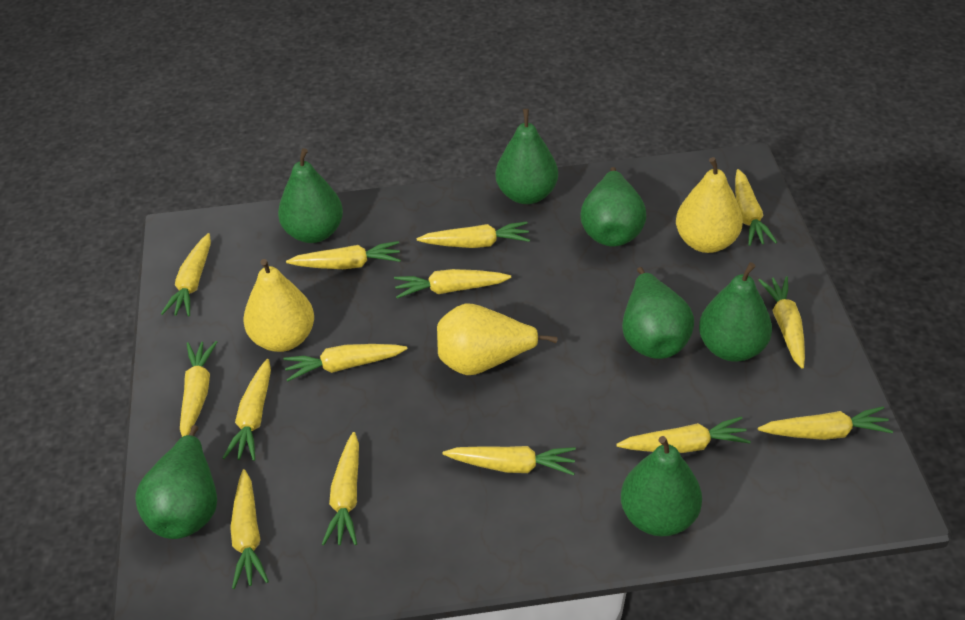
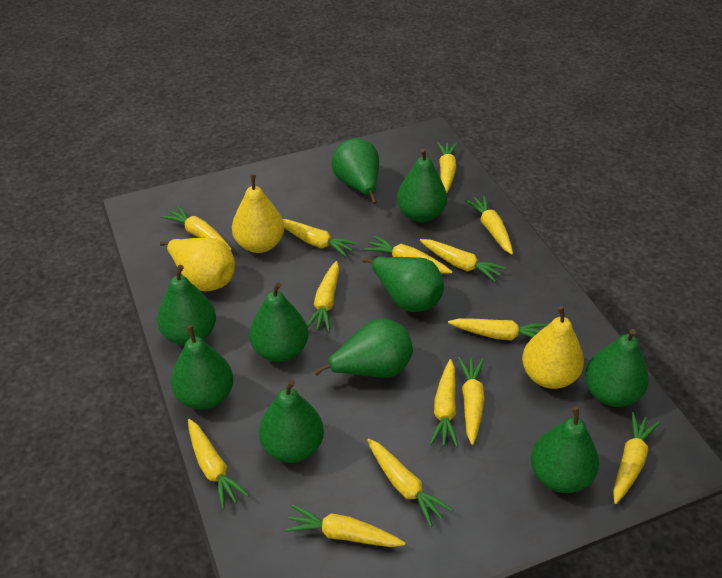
green pear: 7 -> 10

